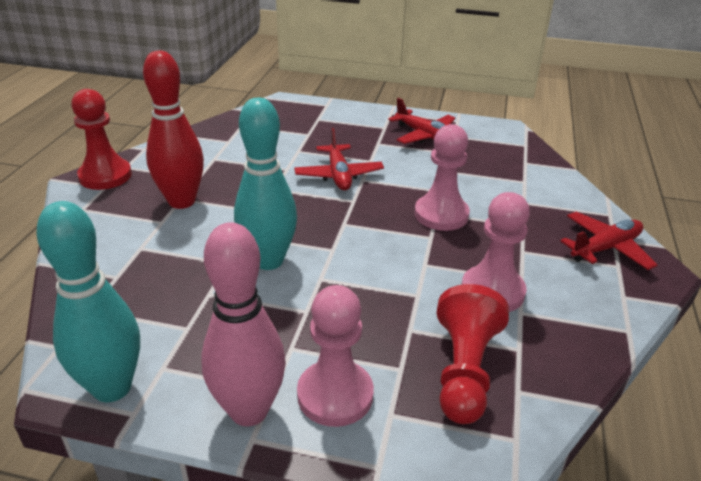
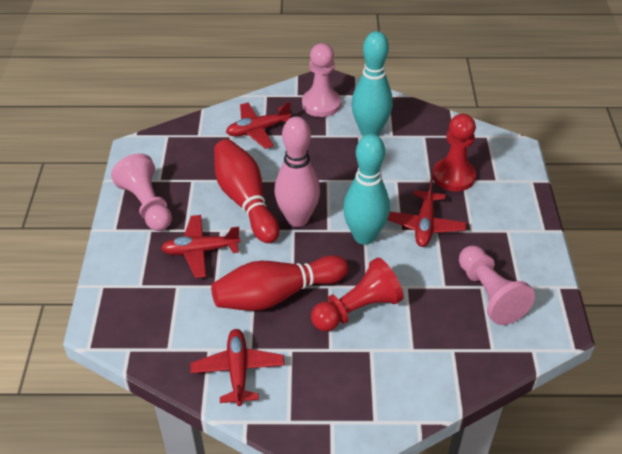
red bowling pin: 1 -> 2
red plane: 3 -> 4

